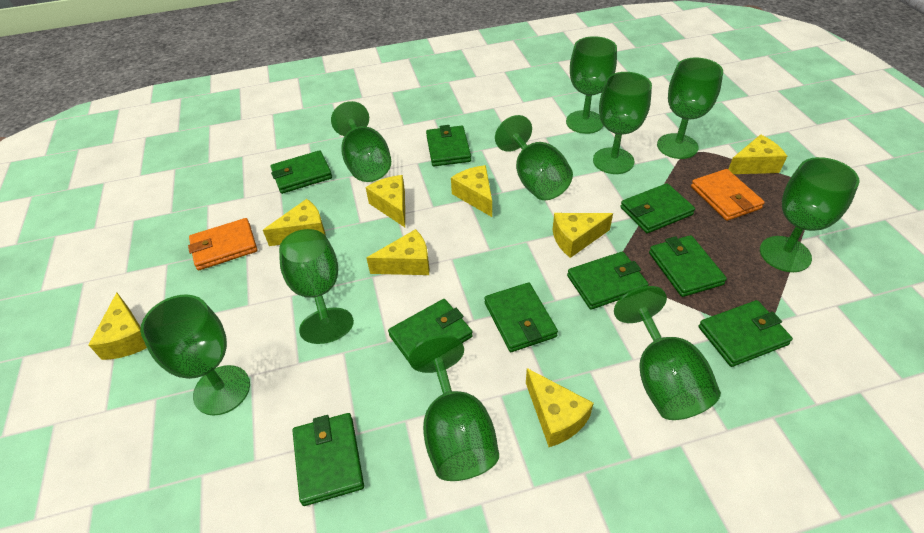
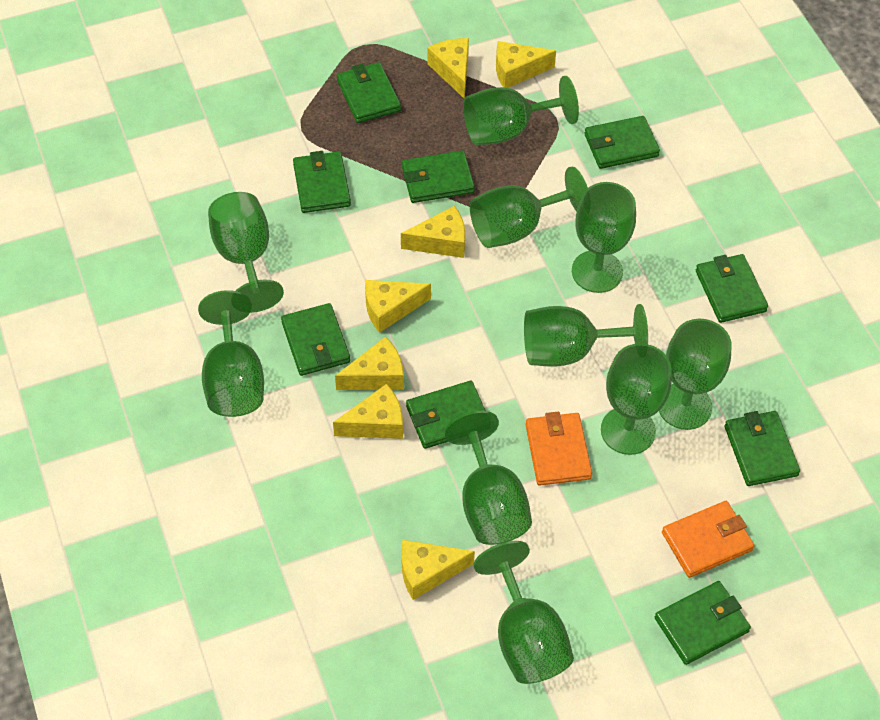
yellow cheese: 8 -> 7

